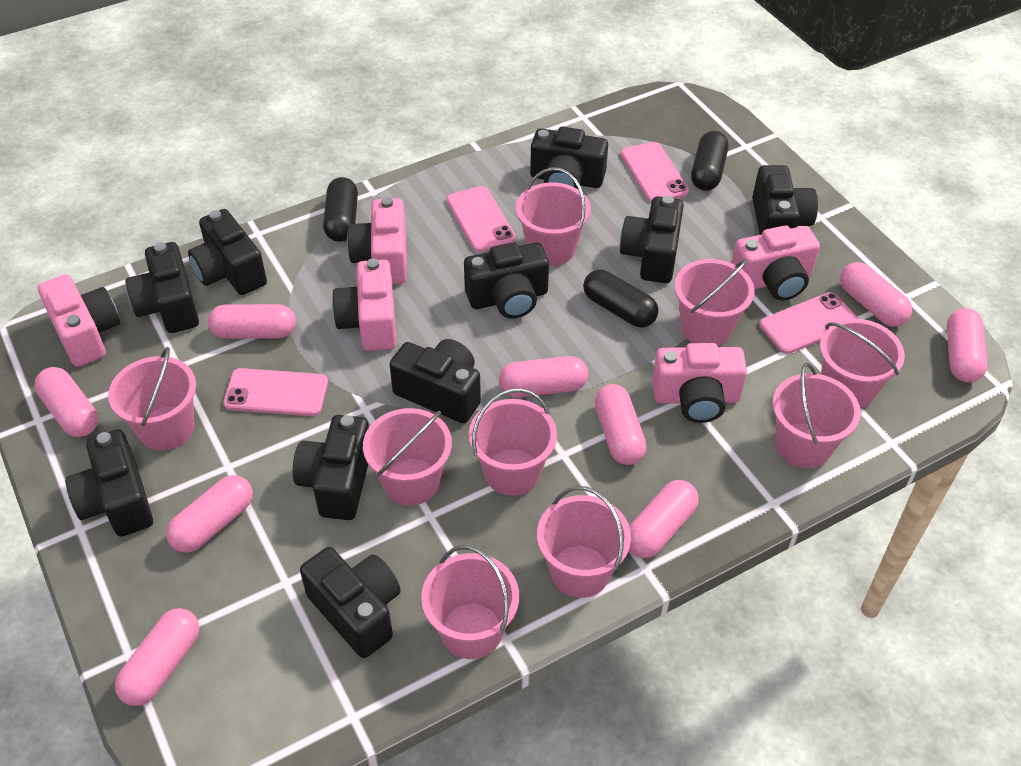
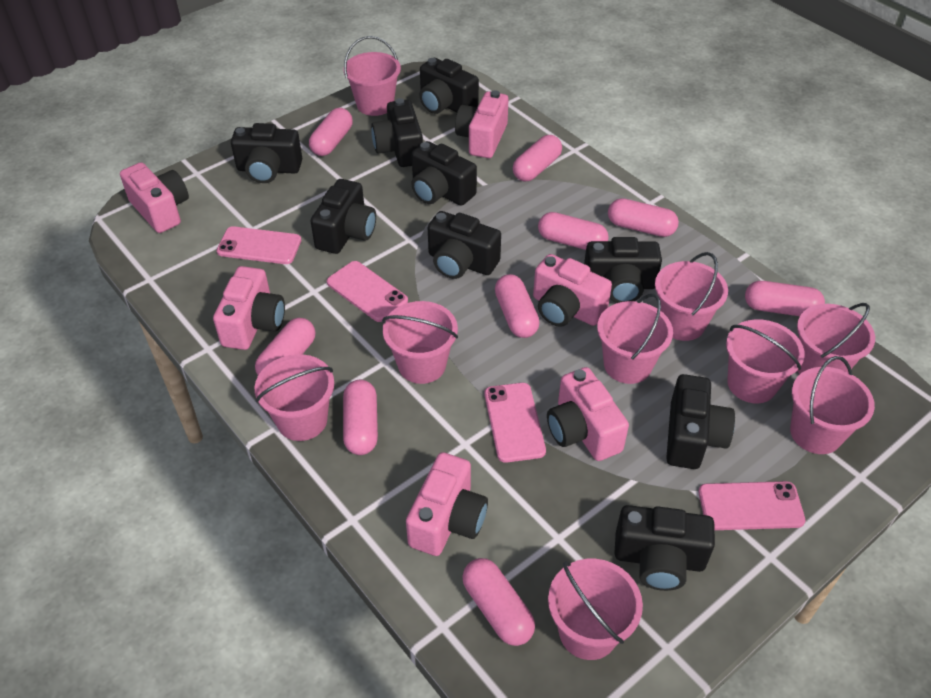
black camera: 10 -> 9
black capsule: 3 -> 0
pink camera: 5 -> 6

